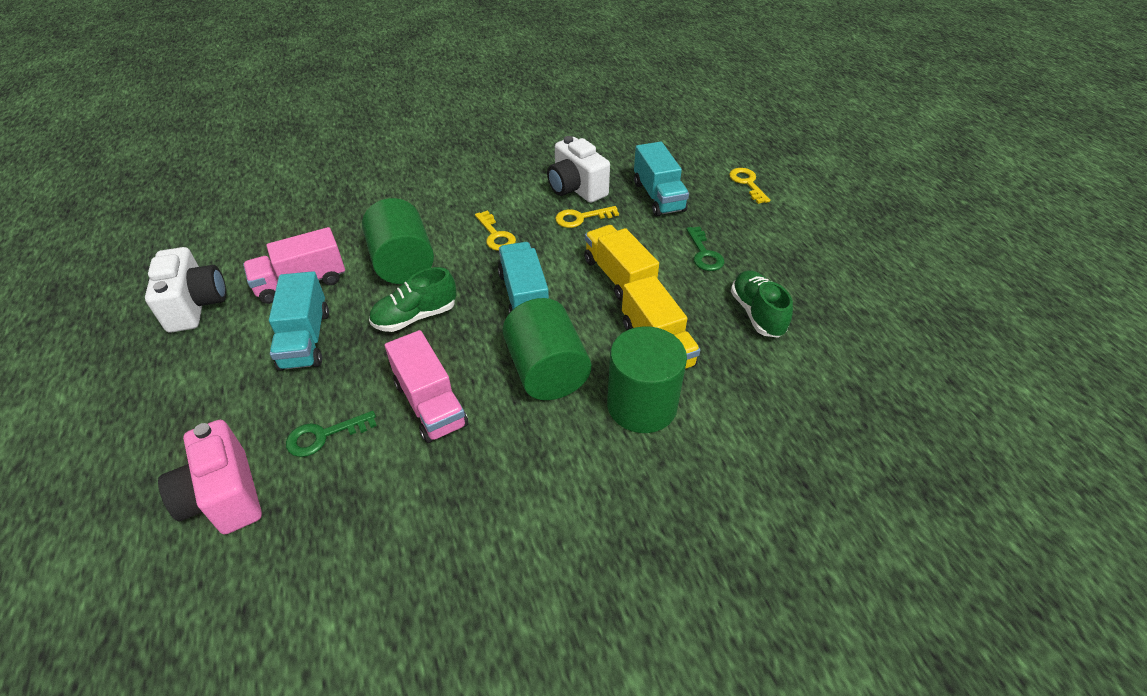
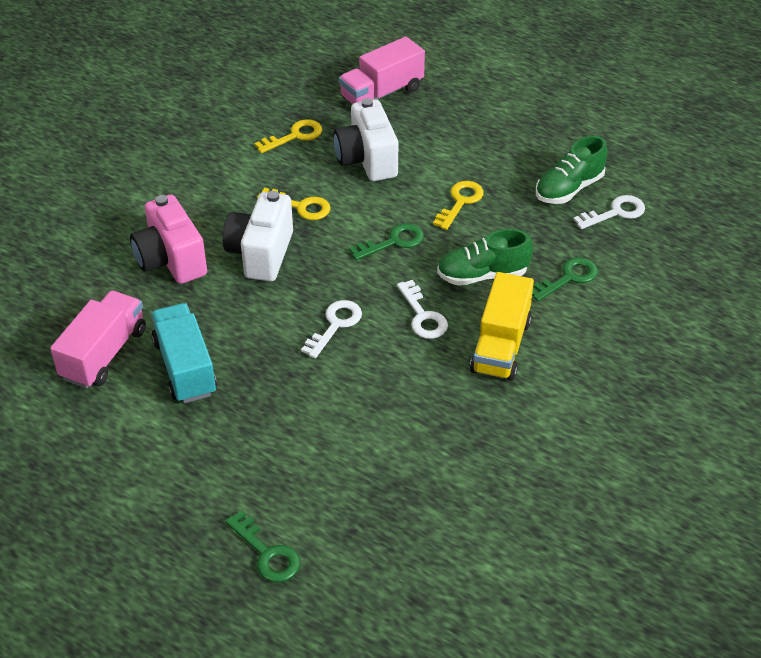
green cylinder: 3 -> 0
green key: 2 -> 3
turquoise truck: 3 -> 1
white key: 0 -> 3
yellow truck: 2 -> 1

